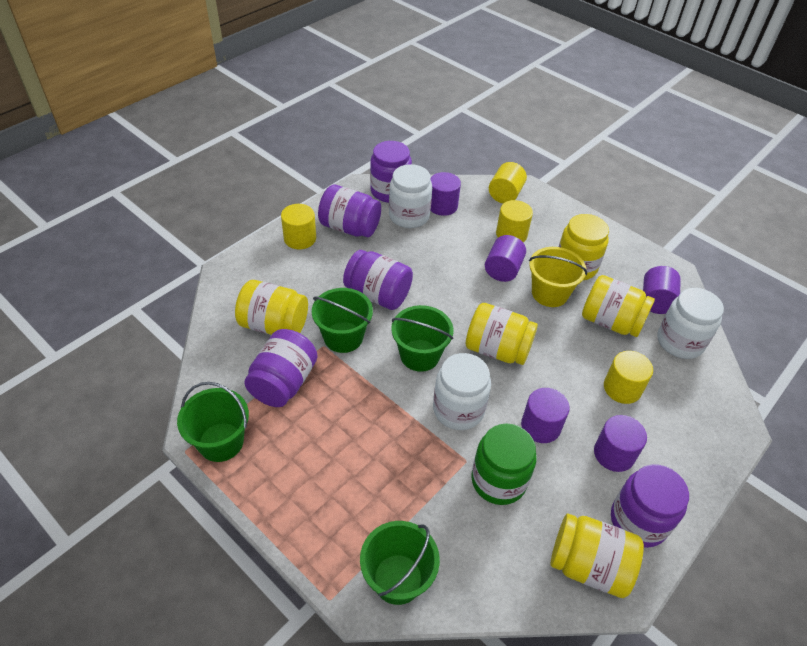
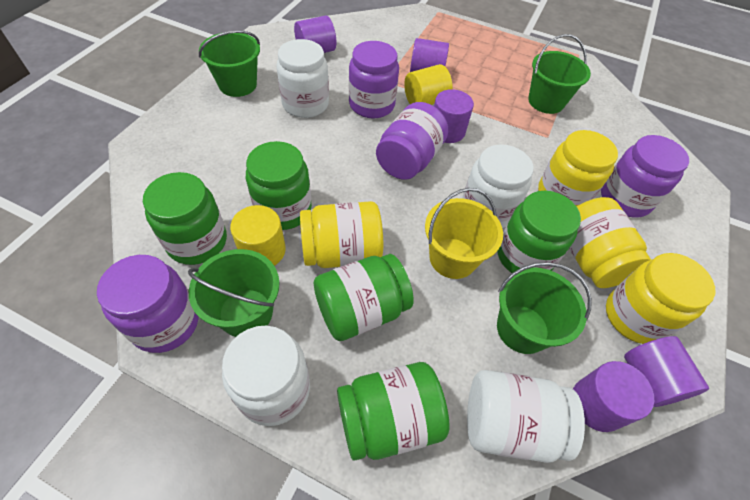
green jar: 1 -> 5
purple jar: 5 -> 4
white jar: 3 -> 4
yellow cylinder: 4 -> 2
yellow jar: 5 -> 4

